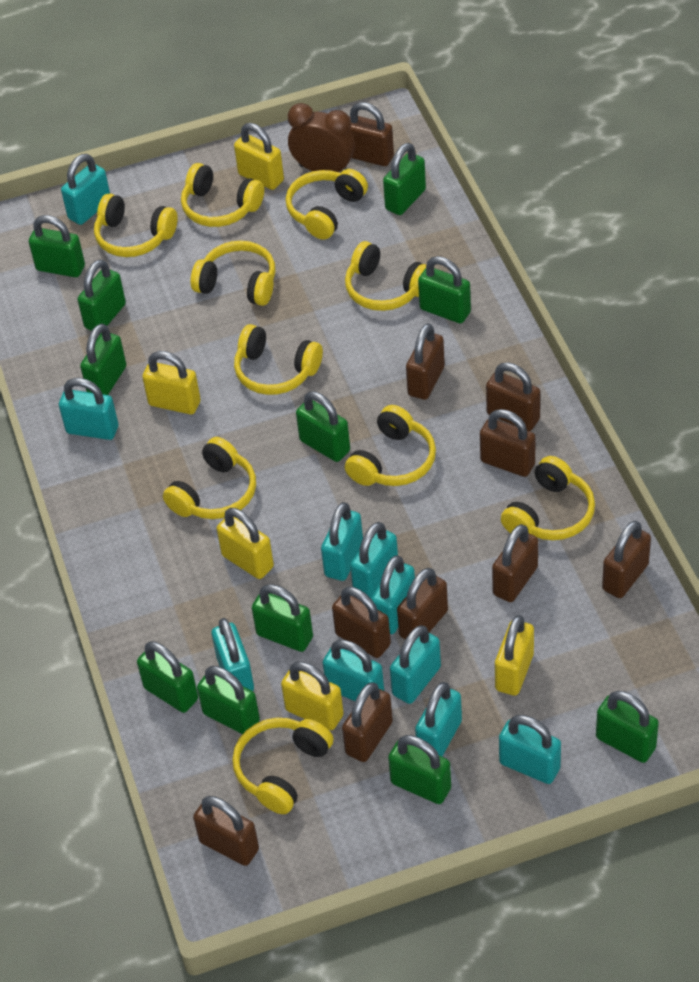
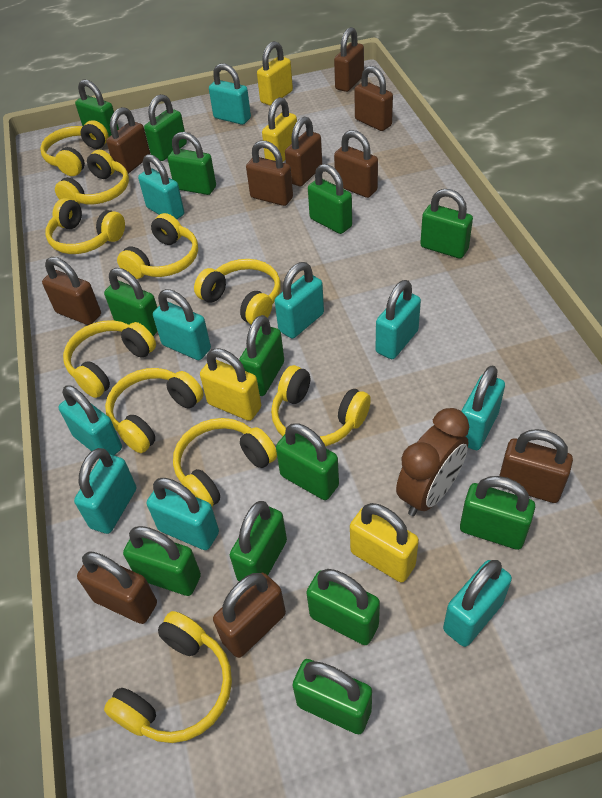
green padlock: 11 -> 13
yellow padlock: 5 -> 4

